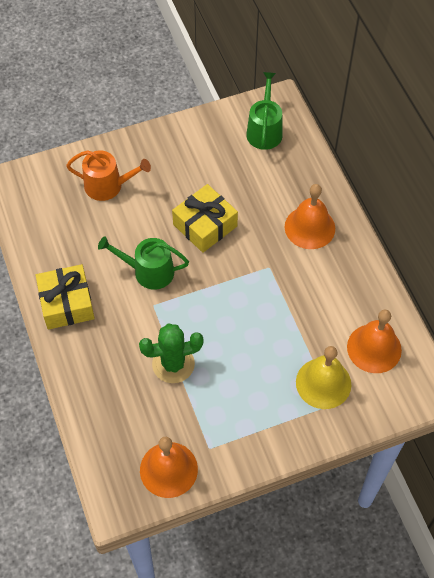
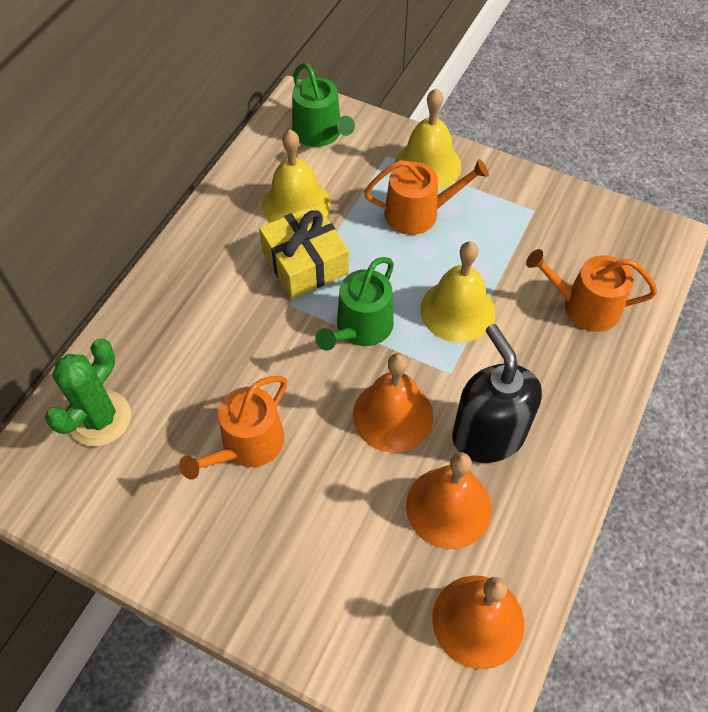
black soap dispenser: 0 -> 1
orange watering can: 1 -> 3
yellow bell: 1 -> 3
yellow gift: 2 -> 1

